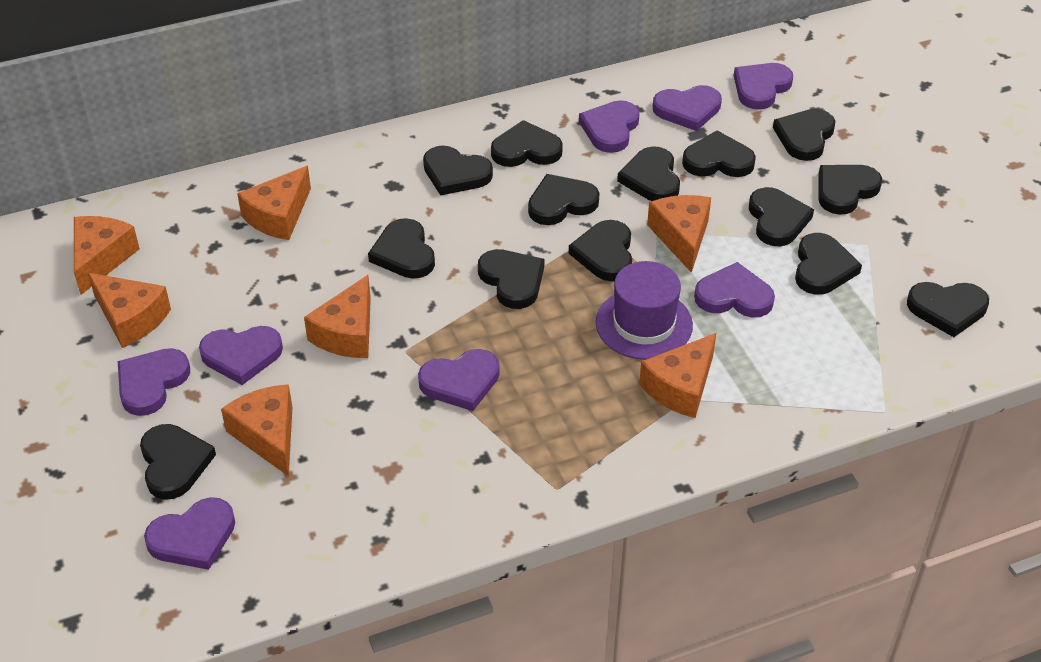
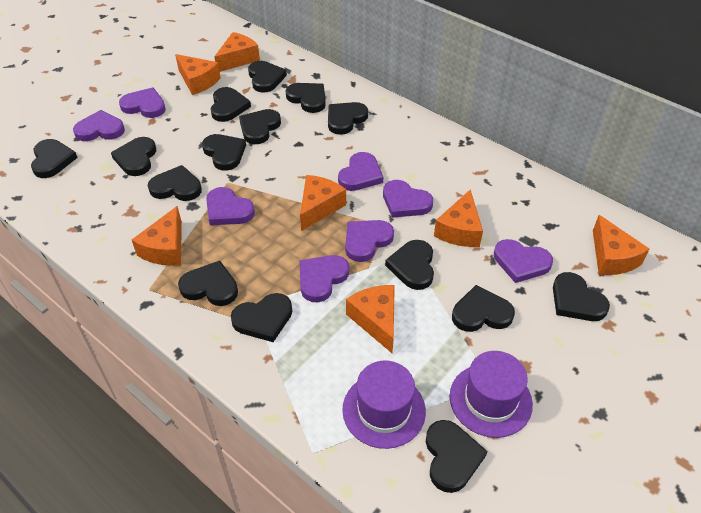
black heart: 14 -> 15
purple hat: 1 -> 2

